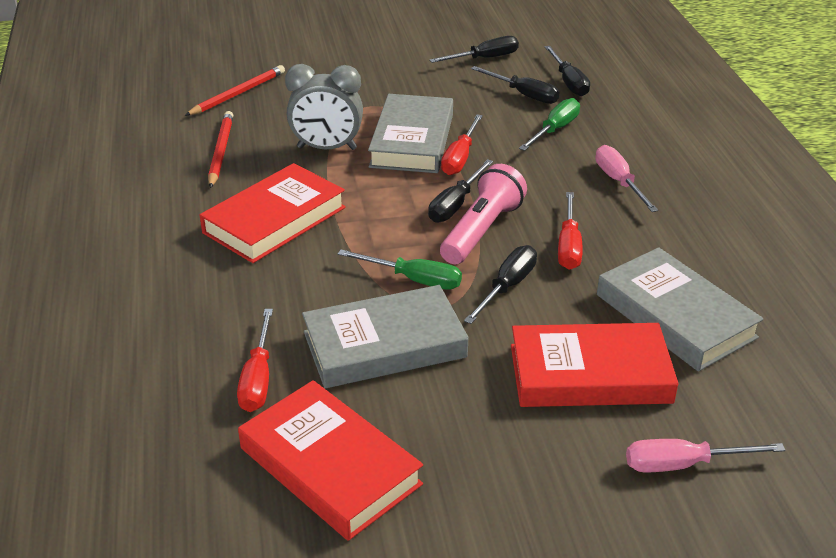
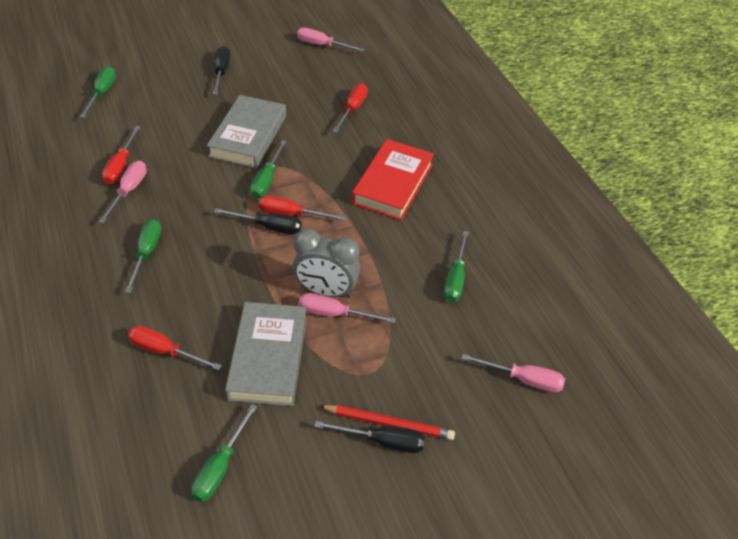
black screwdriver: 5 -> 3
green screwdriver: 2 -> 5
grey book: 3 -> 2
pink flashlight: 1 -> 0
pink screwdriver: 2 -> 4
red book: 3 -> 1
red pencil: 2 -> 1
red screwdriver: 3 -> 4

